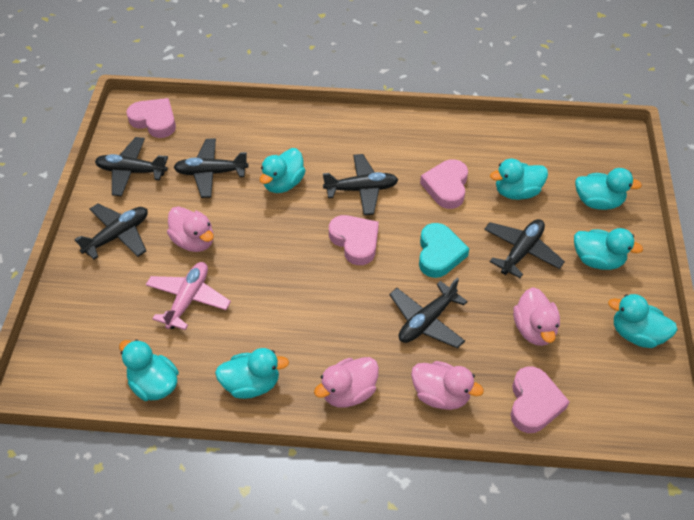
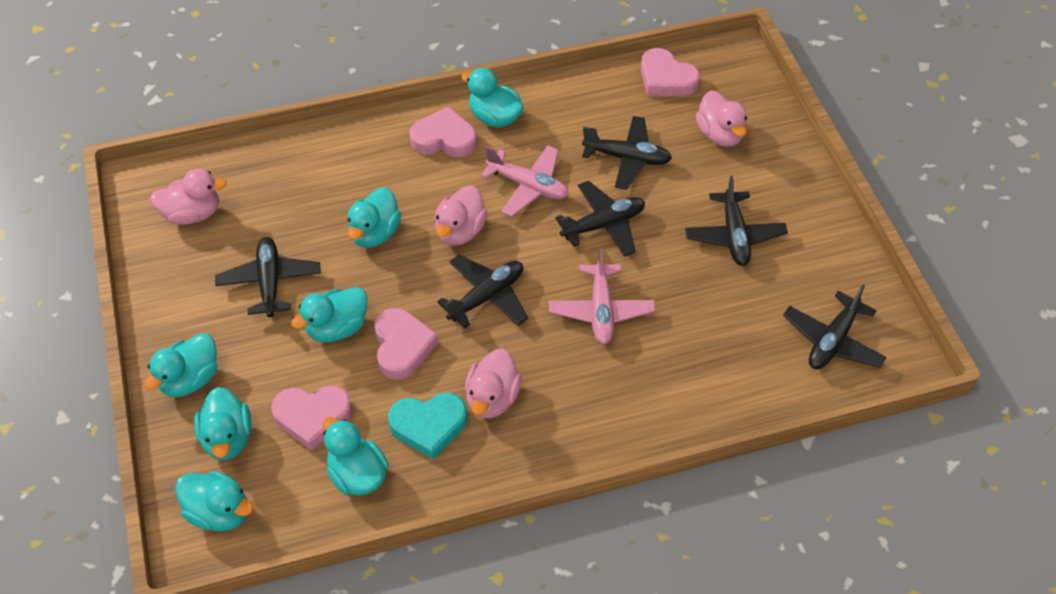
pink plane: 1 -> 2

